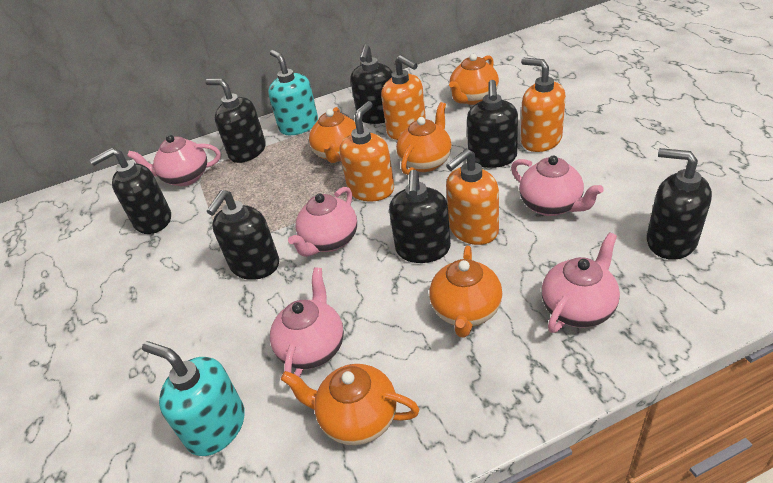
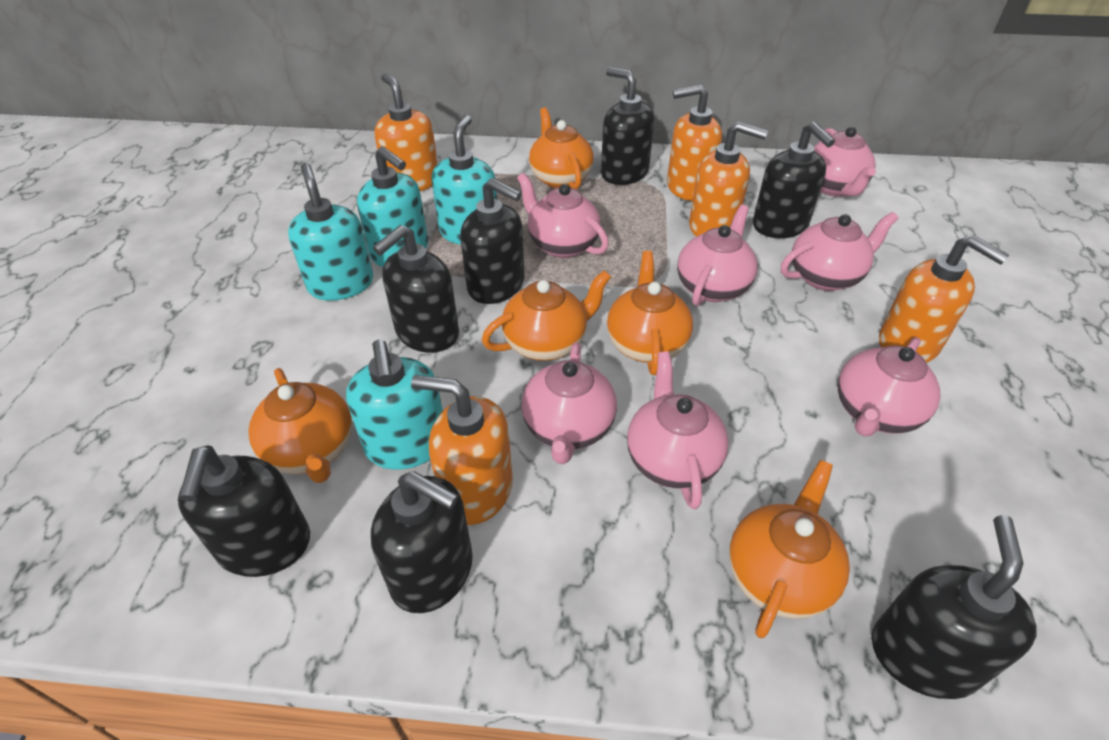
orange soap dispenser: 4 -> 5
pink teapot: 5 -> 7
turquoise soap dispenser: 2 -> 4

